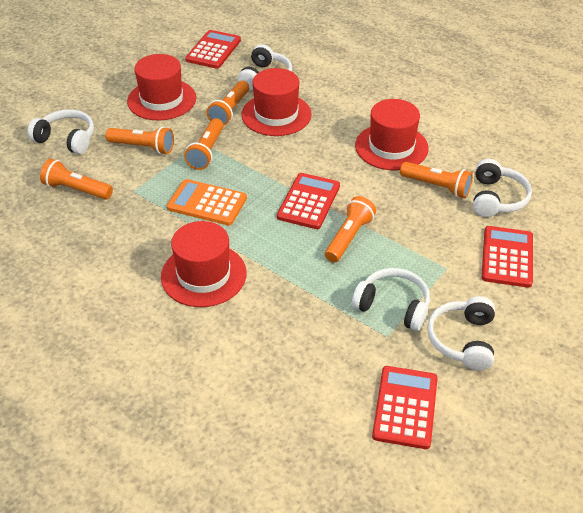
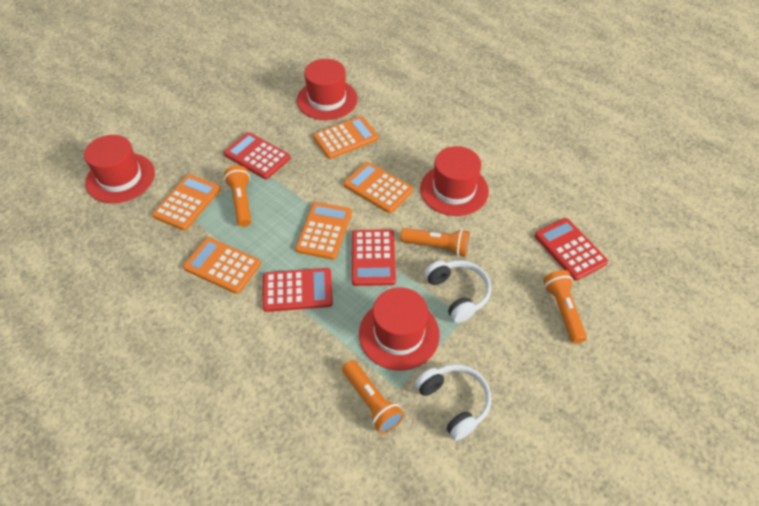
orange calculator: 1 -> 5
orange flashlight: 6 -> 4
white headphones: 5 -> 2

